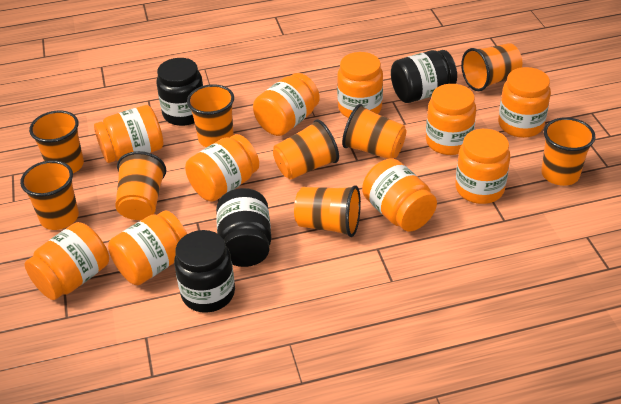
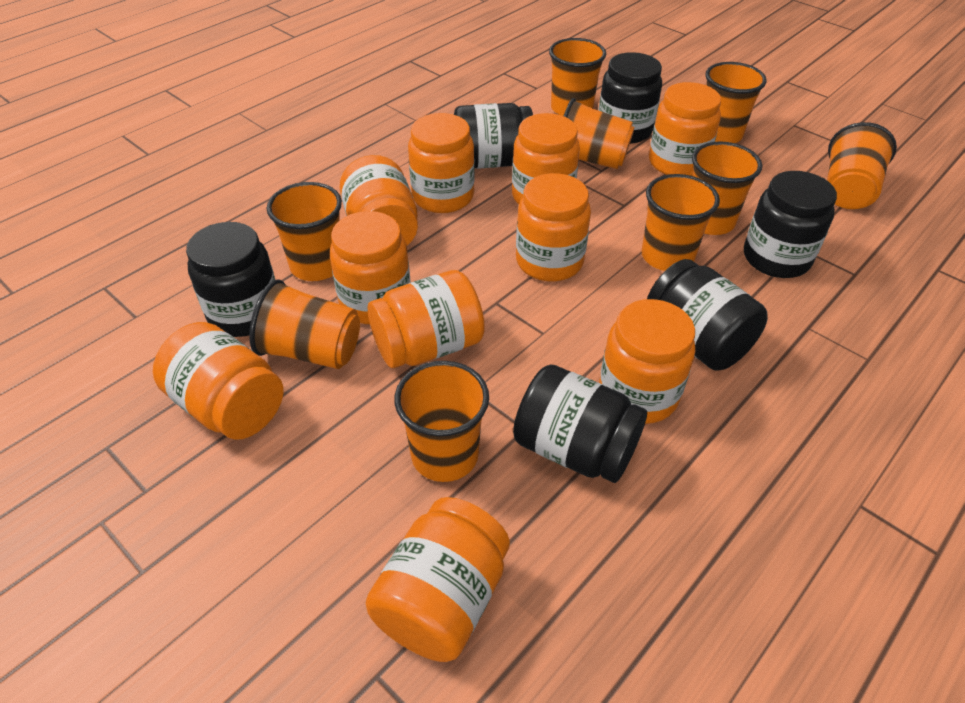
black jar: 4 -> 6

